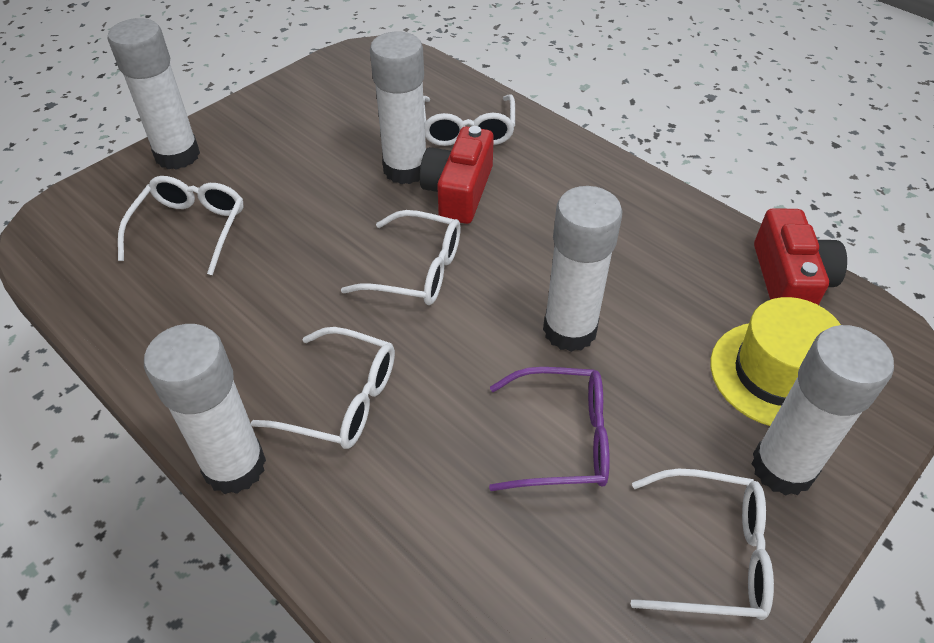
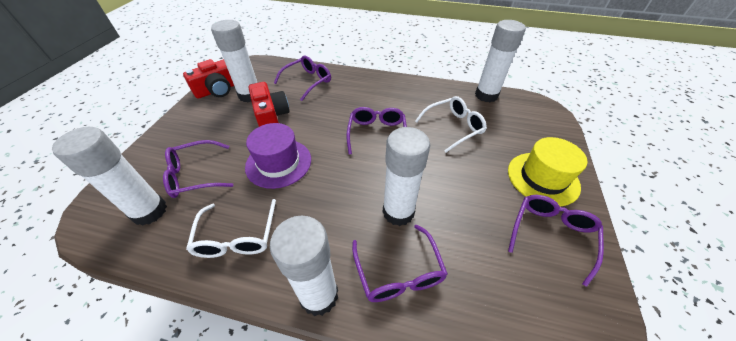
purple glasses: 1 -> 5
purple hat: 0 -> 1
white glasses: 5 -> 2

